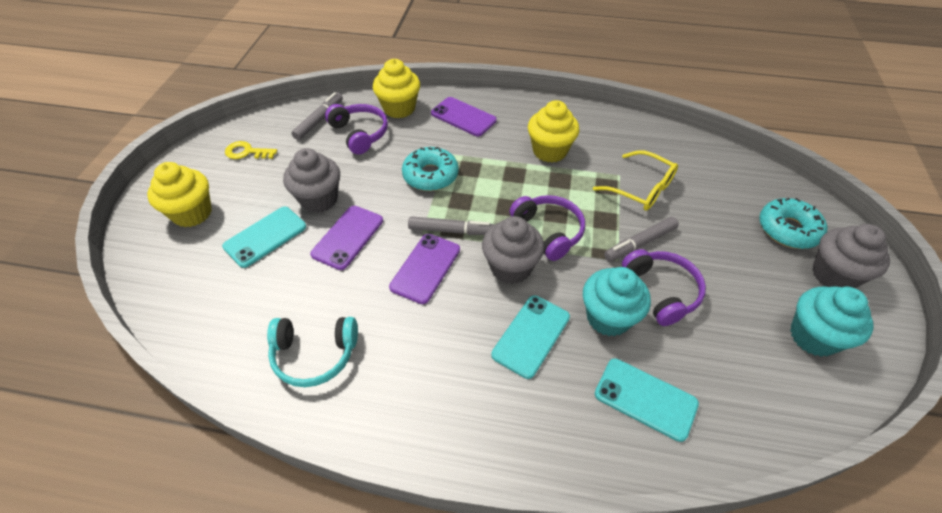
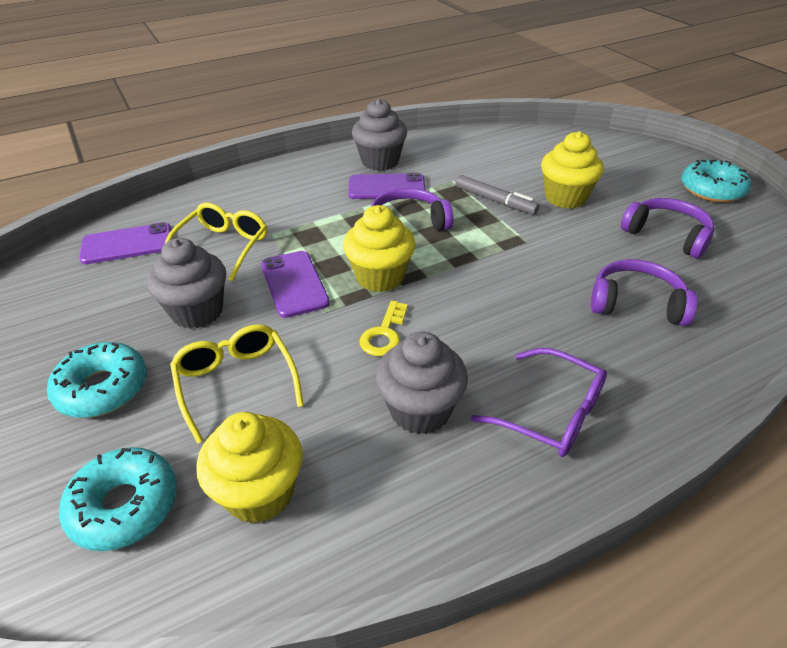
grey marker: 3 -> 1
purple glasses: 0 -> 1
turquoise cupcake: 2 -> 0
turquoise donut: 2 -> 3
turquoise headphones: 1 -> 0
turquoise phone: 3 -> 0
yellow glasses: 1 -> 2

